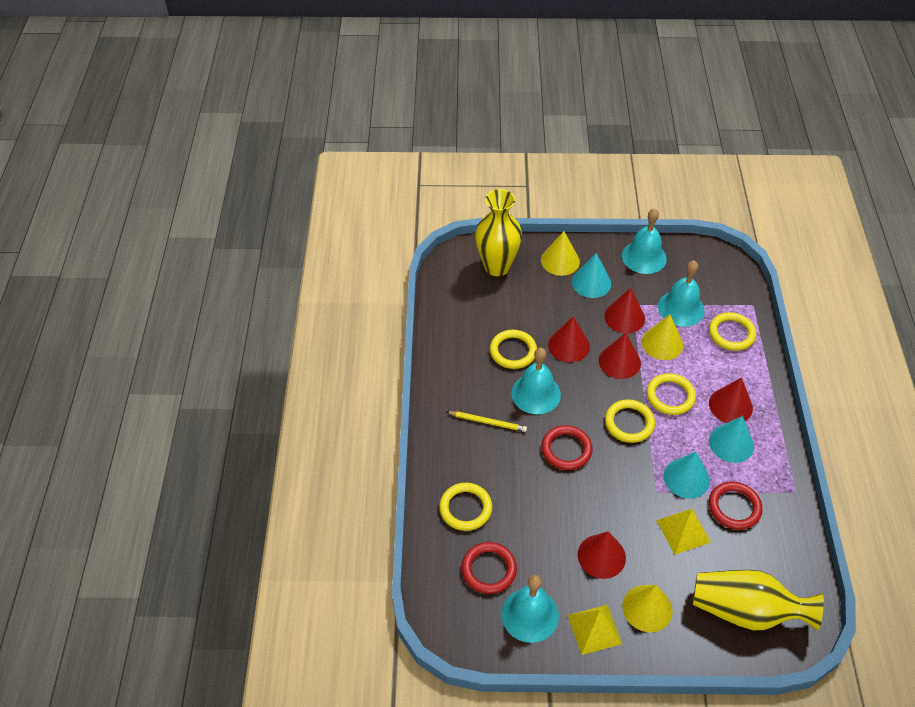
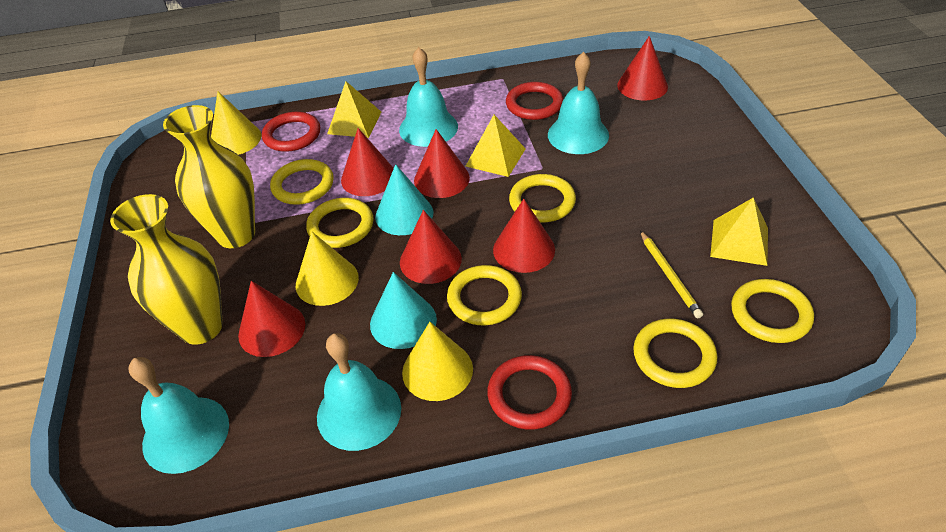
red cone: 5 -> 6
turquoise cone: 3 -> 2
yellow pyramid: 2 -> 3
yellow ring: 5 -> 6

